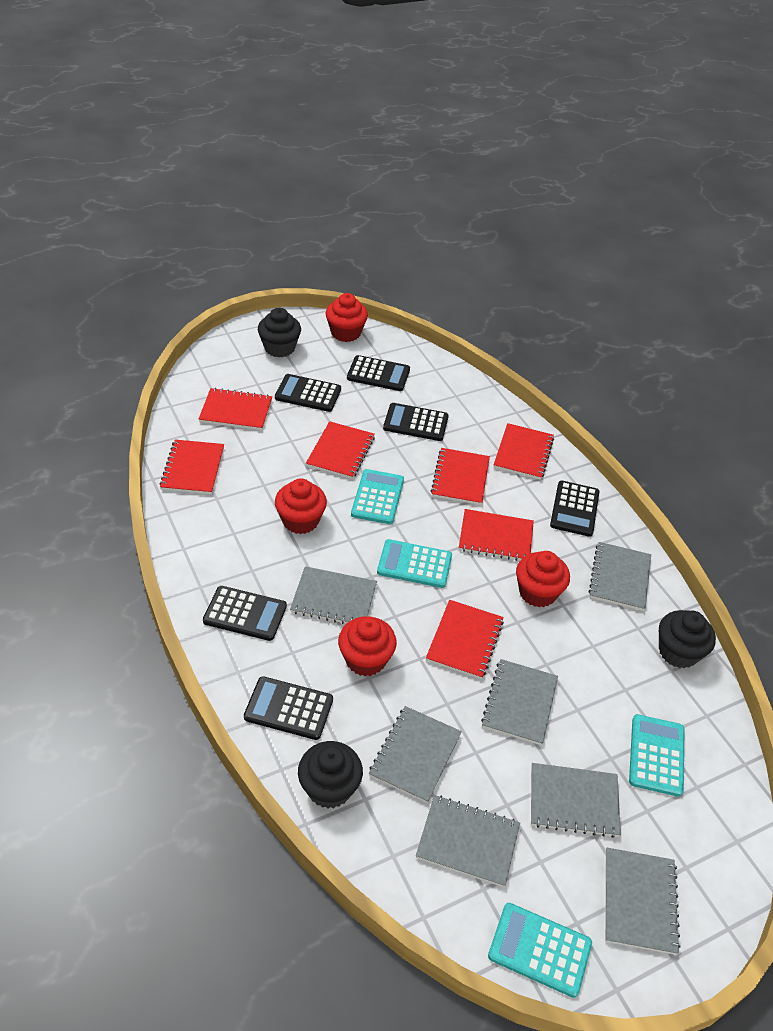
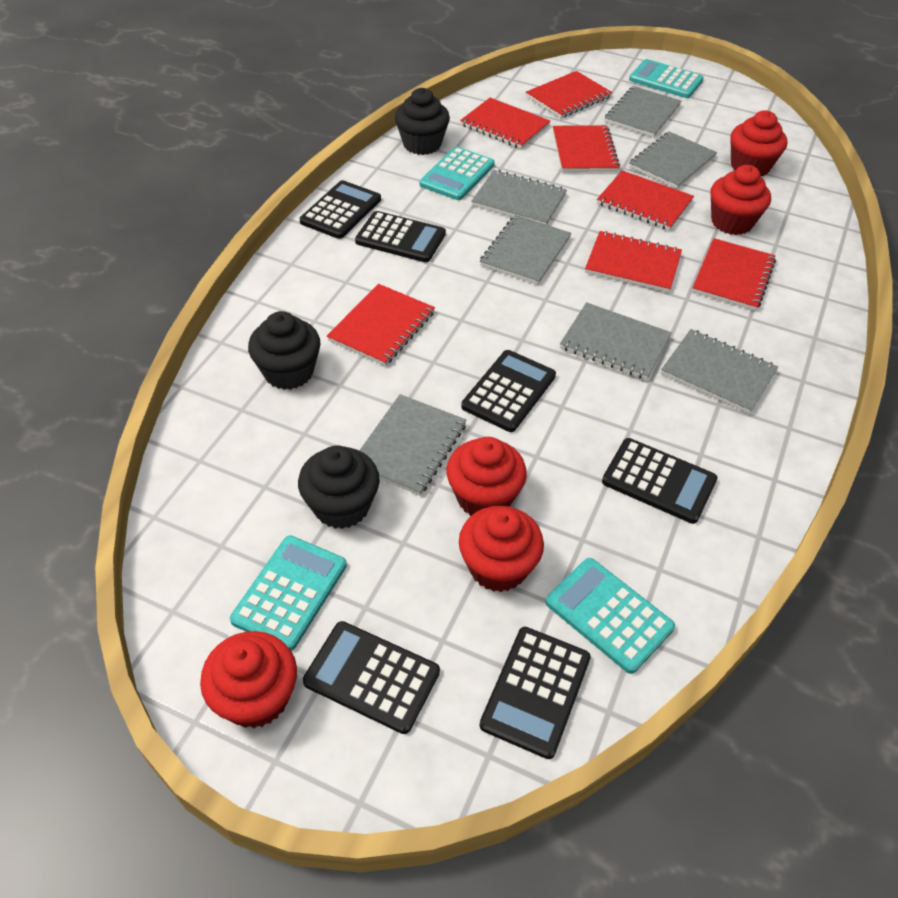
red cupcake: 4 -> 5

